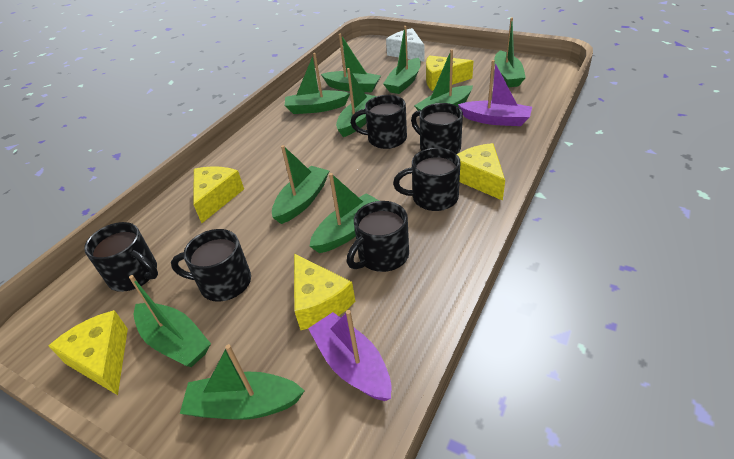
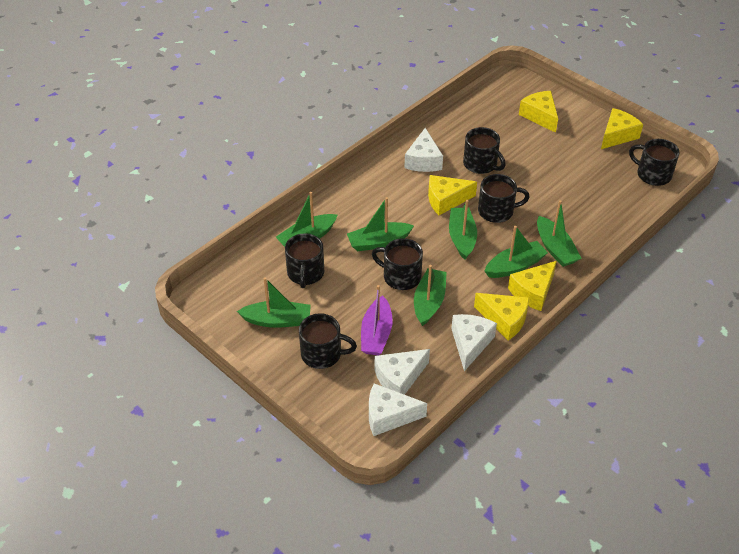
green boat: 10 -> 7
purple boat: 2 -> 1
white cheese: 1 -> 4

